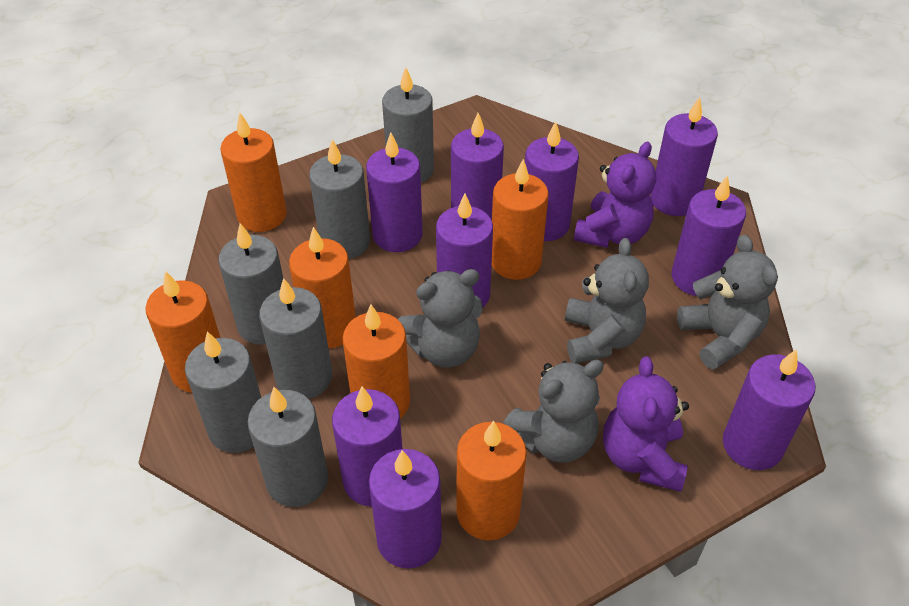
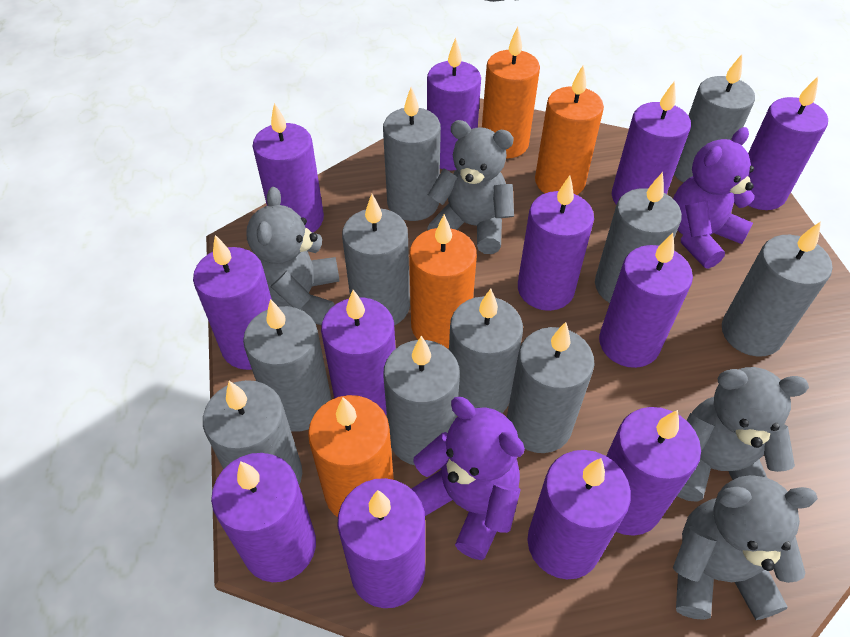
grey candle: 6 -> 10
orange candle: 6 -> 4
purple candle: 9 -> 12

